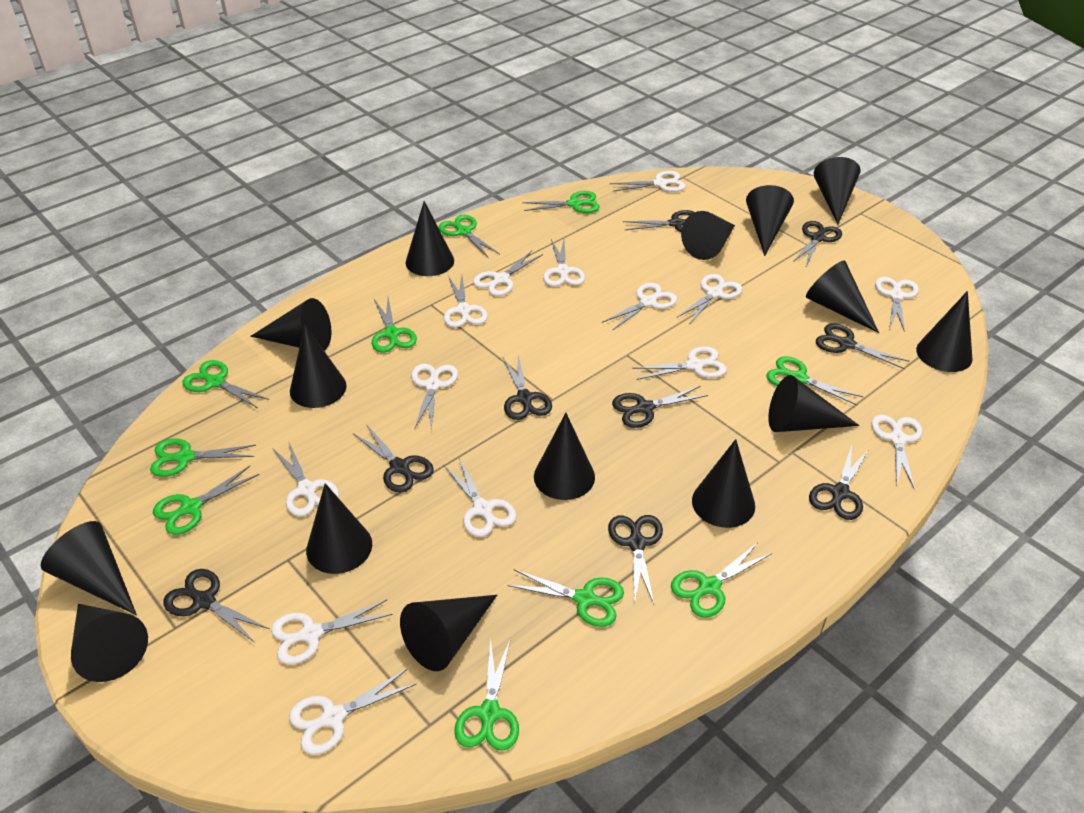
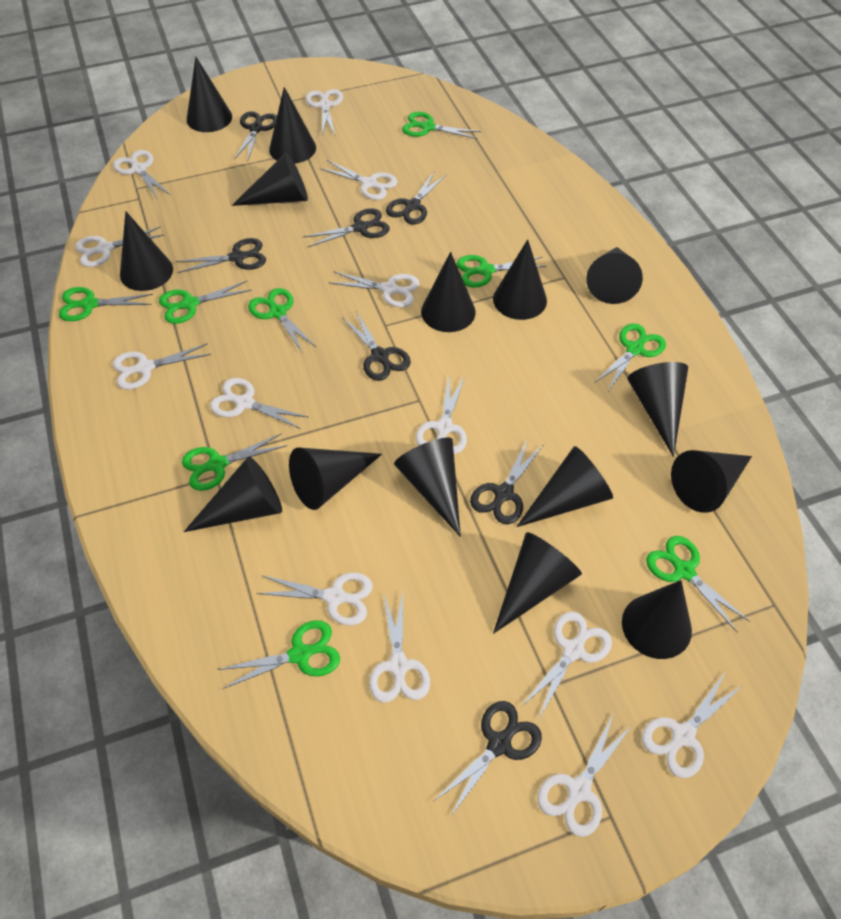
black scissors: 9 -> 7
green scissors: 10 -> 9
white scissors: 14 -> 13

